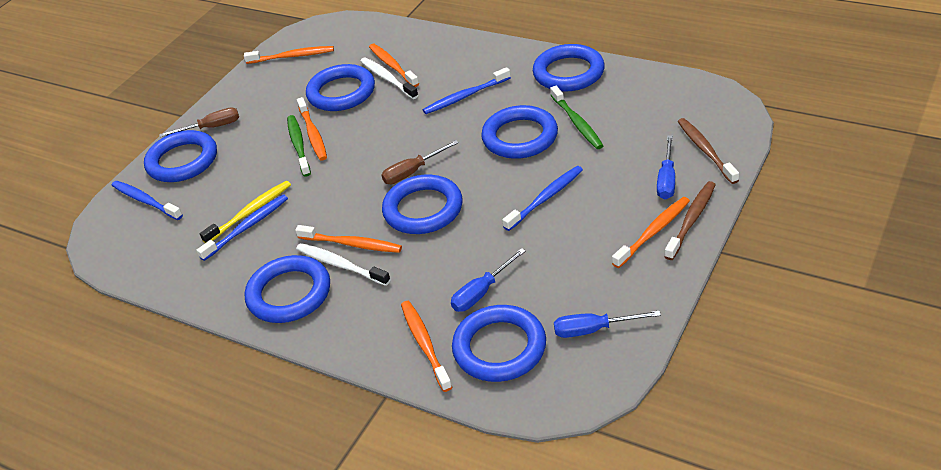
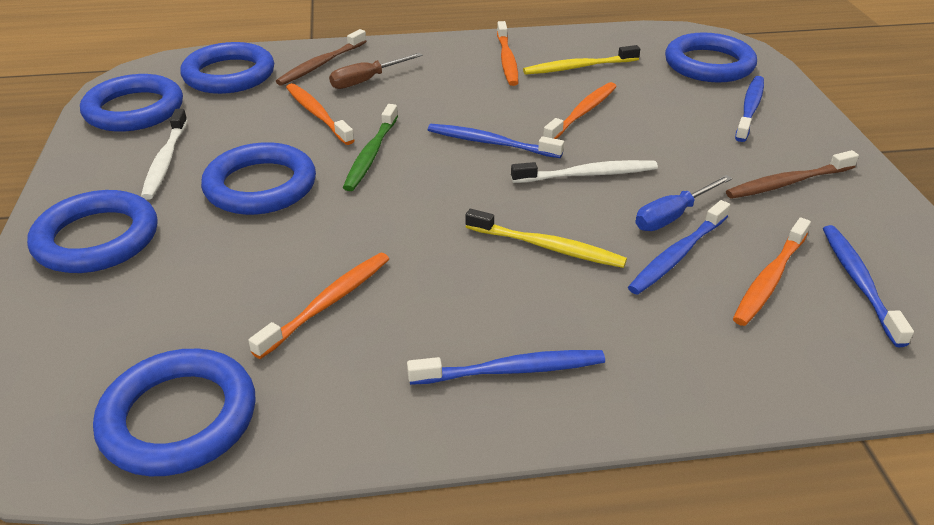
blue ring: 7 -> 6
blue screwdriver: 3 -> 1
blue toothbrush: 4 -> 5
brown screwdriver: 2 -> 1
green toothbrush: 2 -> 1
orange toothbrush: 6 -> 5
yellow toothbrush: 1 -> 2

